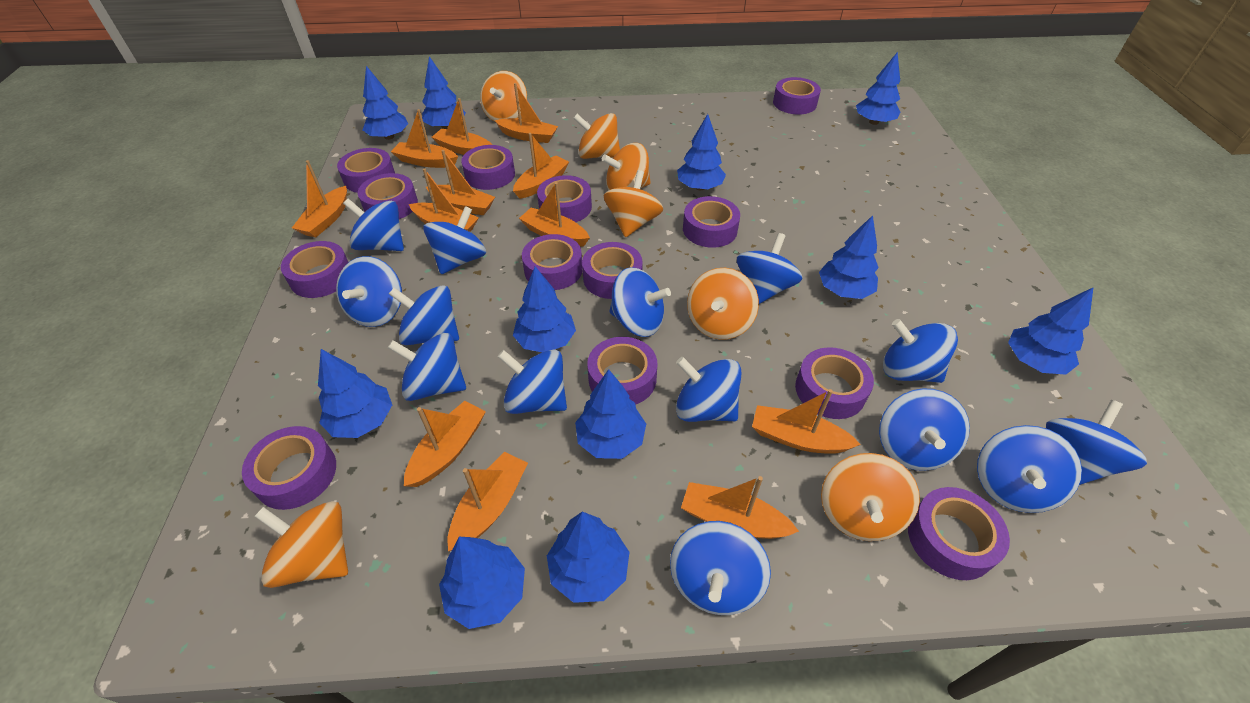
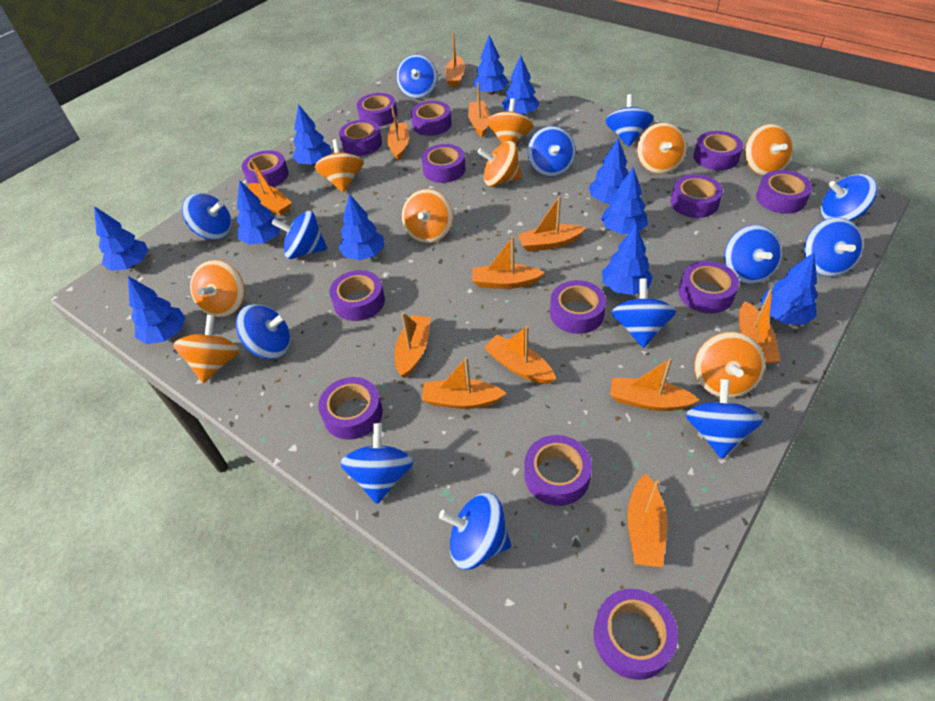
blue spinning top: 14 -> 13
orange spinning top: 7 -> 9
purple tape: 13 -> 14

